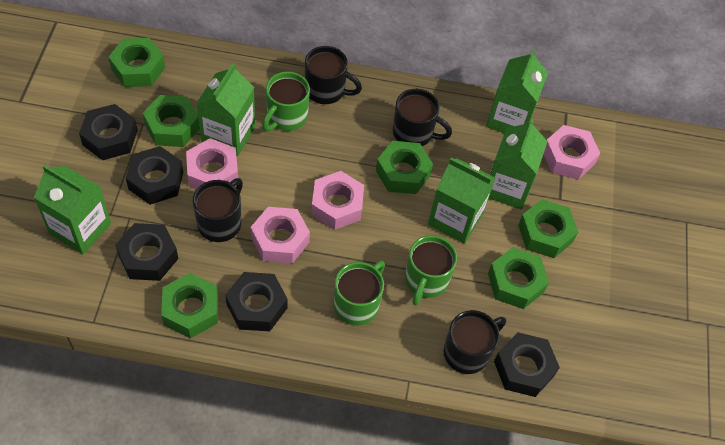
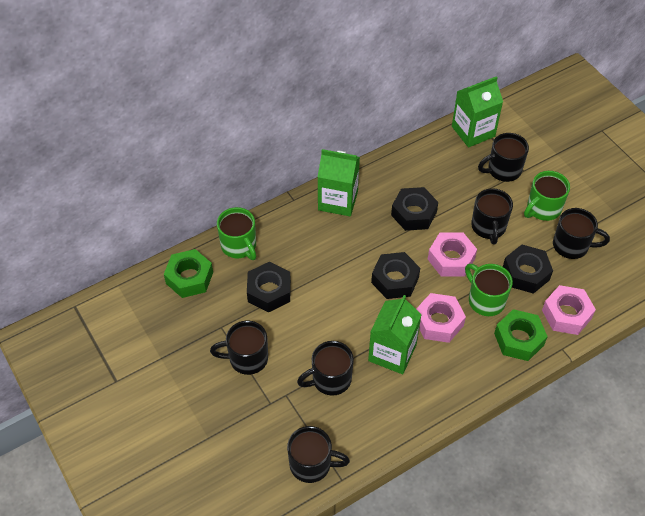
black mug: 4 -> 6
black nut: 5 -> 4
green carton: 5 -> 3
green nut: 6 -> 2
pink nut: 4 -> 3

